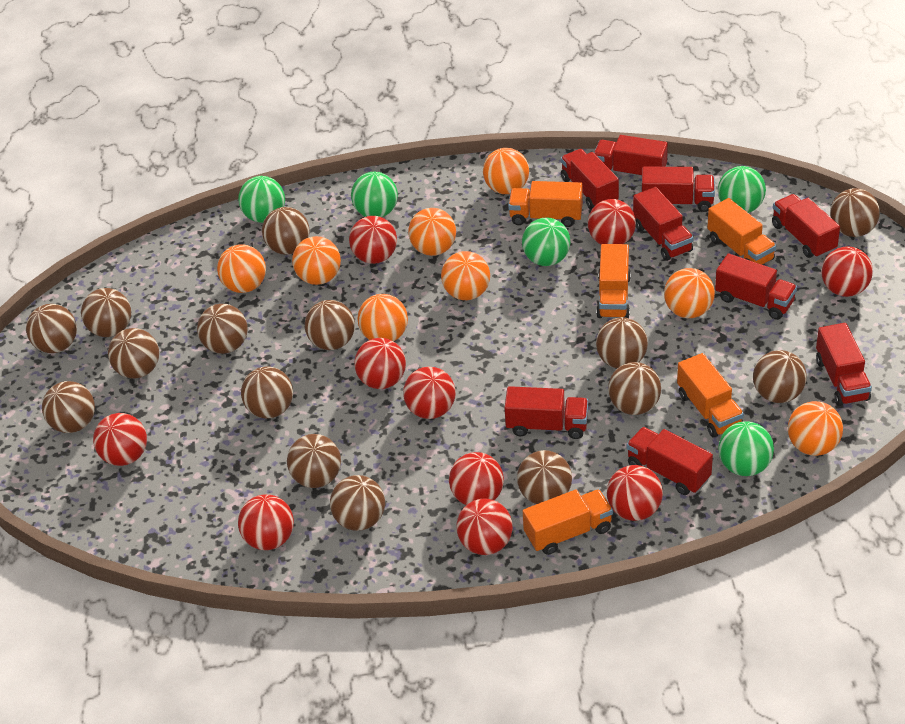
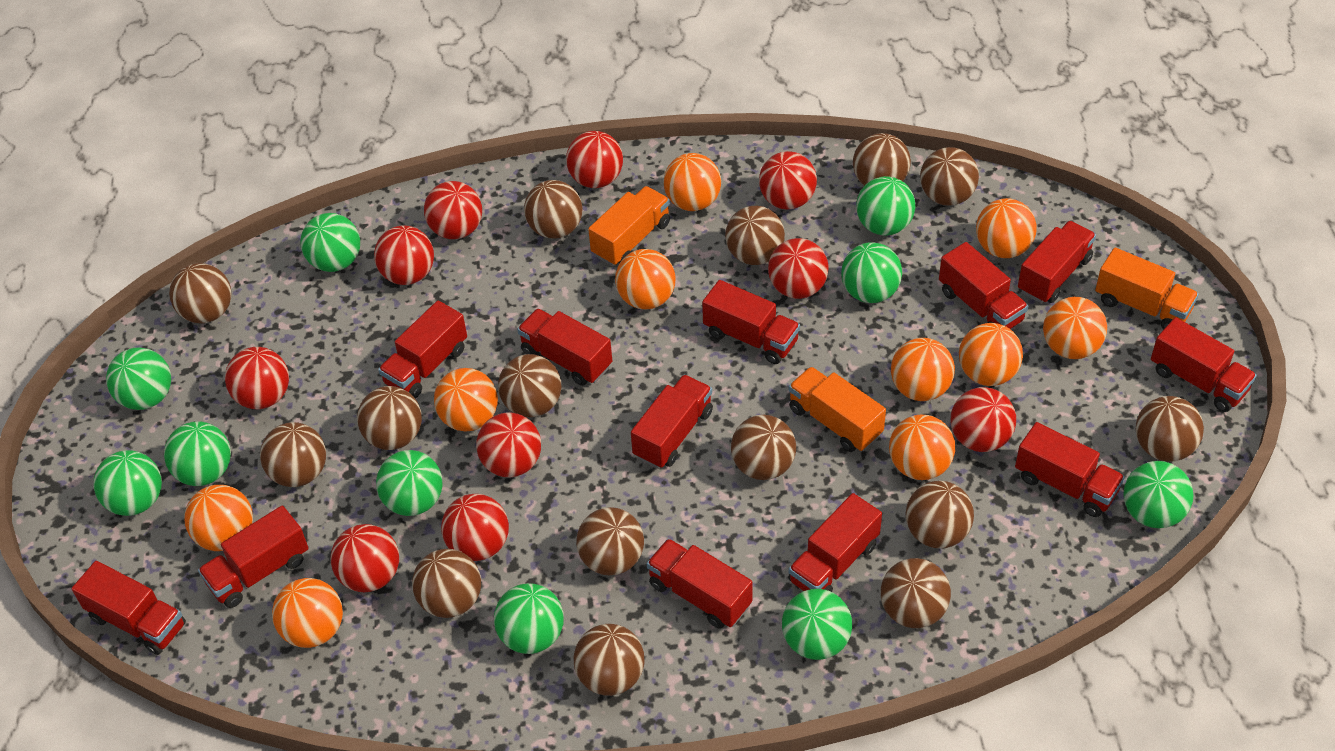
green ball: 5 -> 10
orange ball: 8 -> 10
orange truck: 5 -> 3
red truck: 9 -> 12

